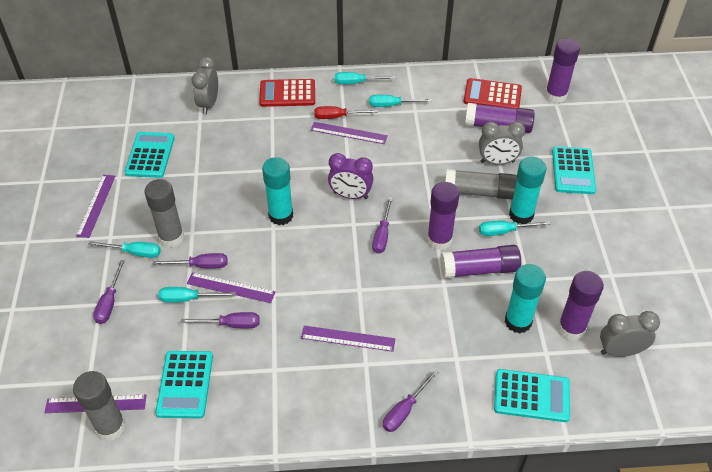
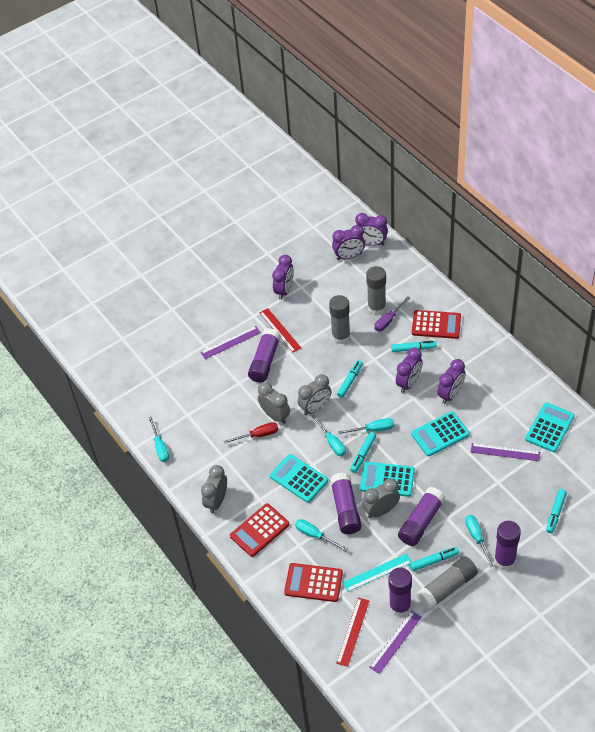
grey clock: 3 -> 4
purple clock: 1 -> 5
purple ruler: 5 -> 3
purple screwdriver: 5 -> 1
red calculator: 2 -> 3
red ruler: 0 -> 2
turquoise glue stick: 3 -> 0
turquoise marker: 0 -> 5
turquoise ruler: 0 -> 1

